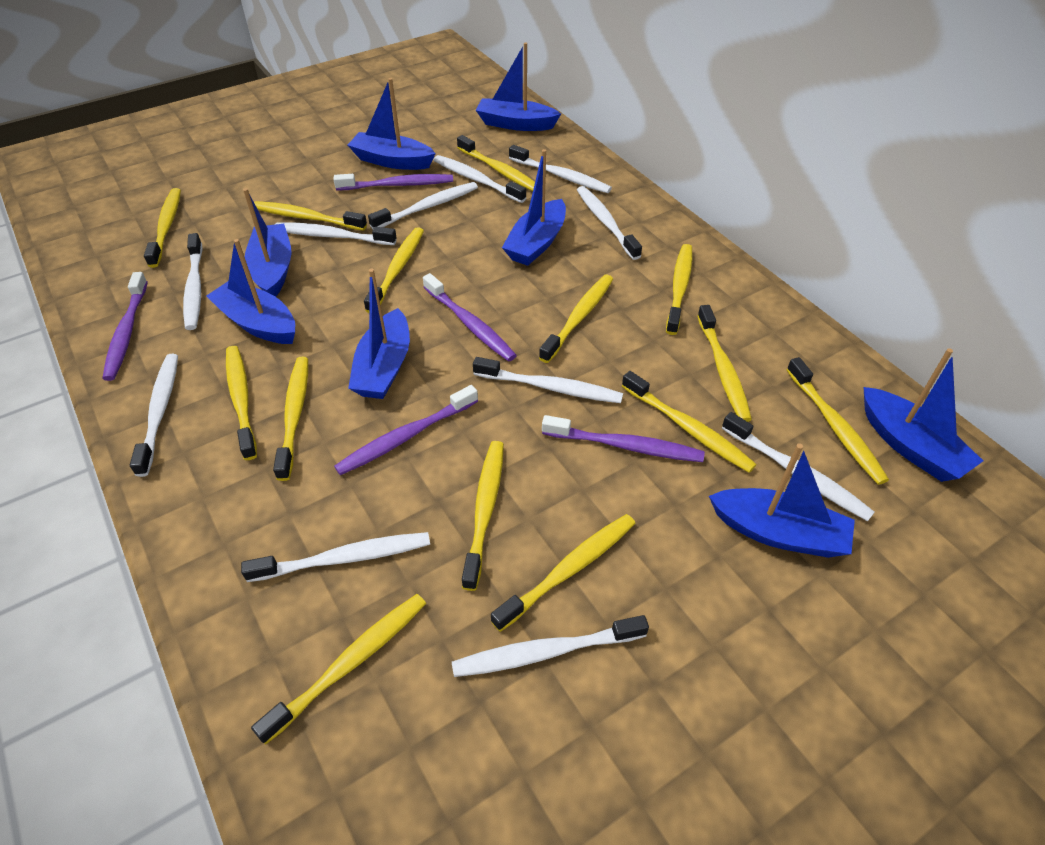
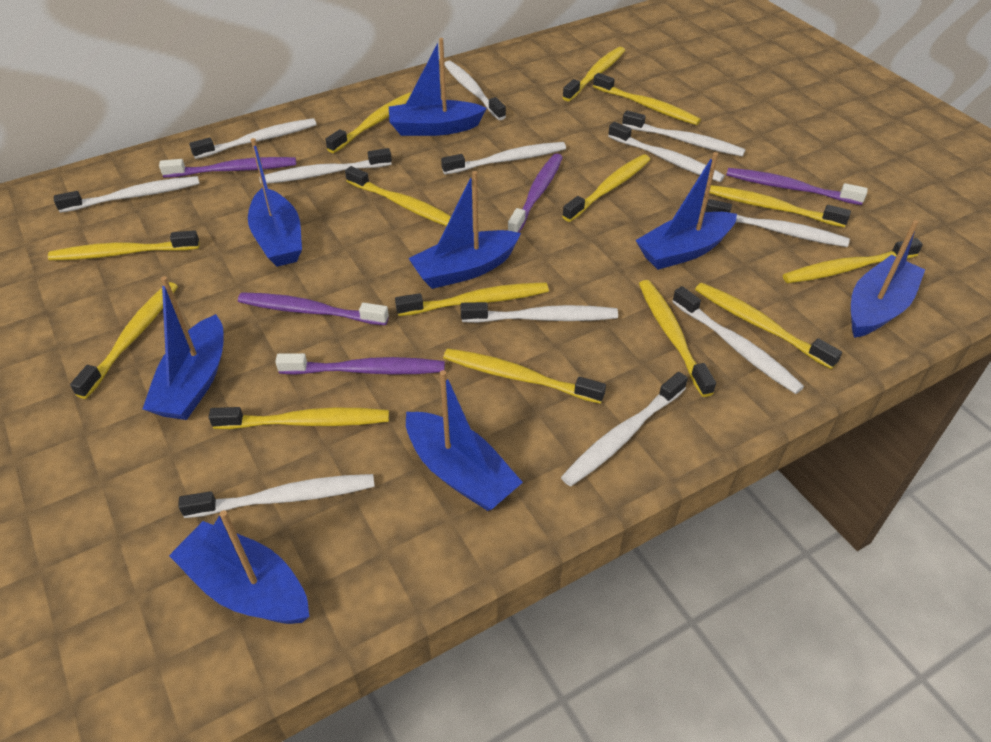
white toothbrush: 11 -> 12

